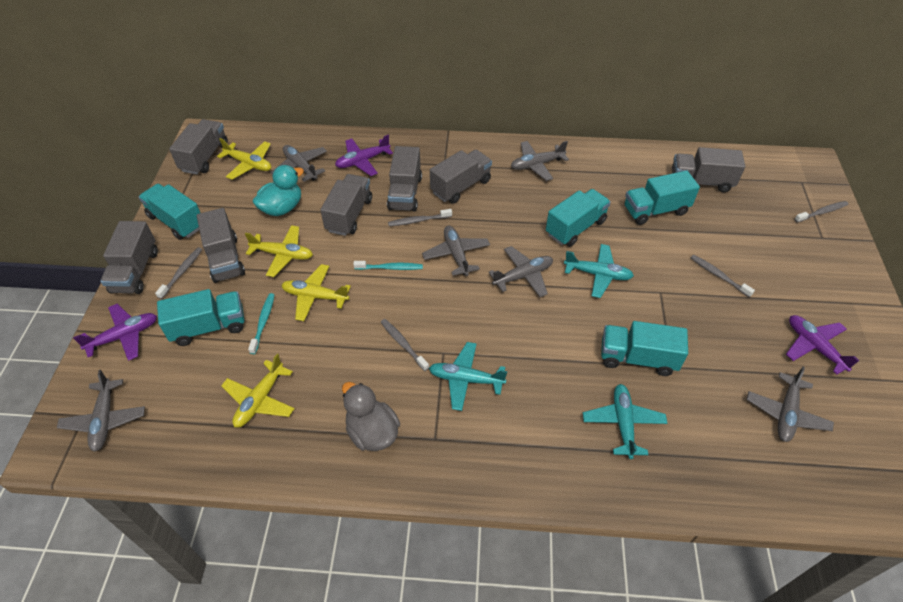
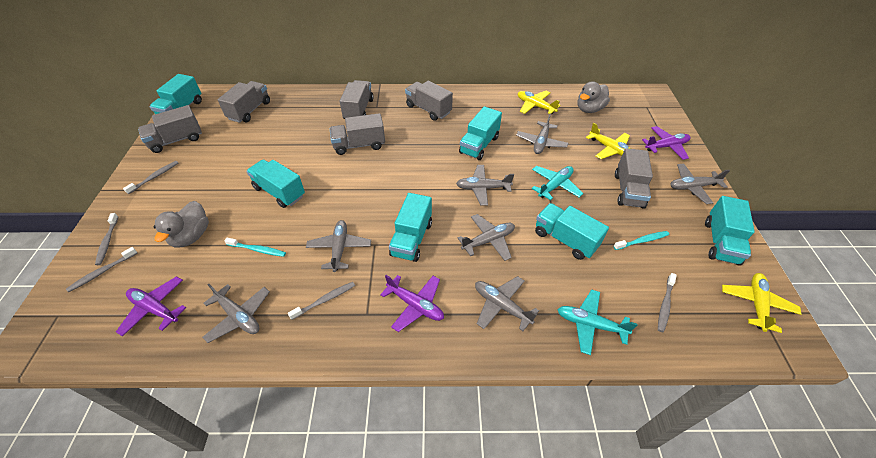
grey duck: 1 -> 2
grey plane: 6 -> 7
grey truck: 7 -> 6
turquoise duck: 1 -> 0
turquoise plane: 3 -> 2
turquoise truck: 5 -> 6
yellow plane: 4 -> 3

